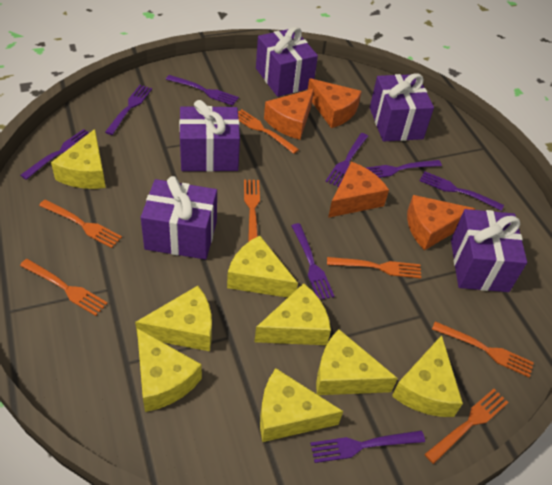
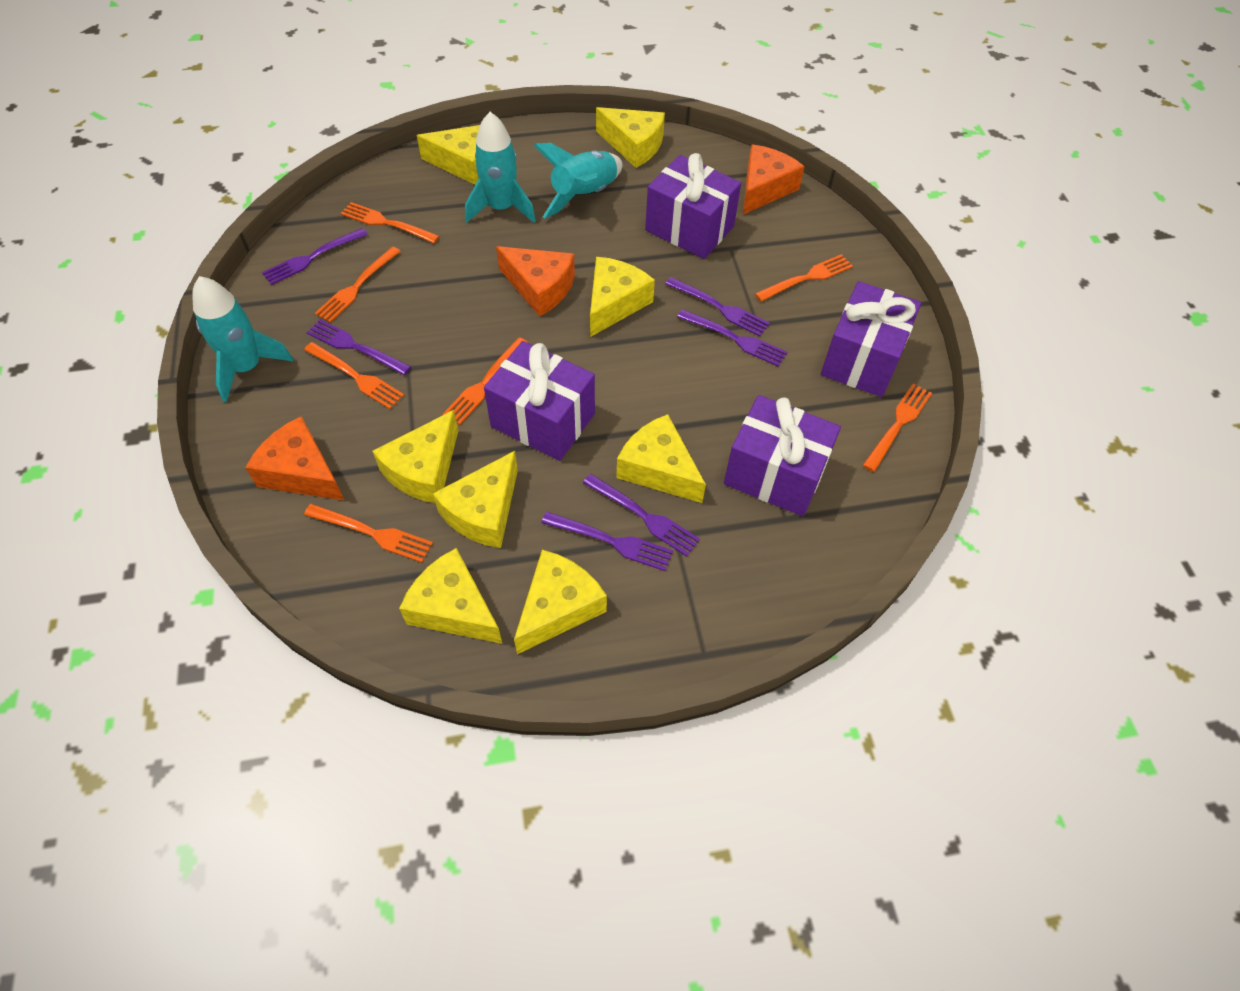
orange cheese: 4 -> 3
purple fork: 8 -> 6
purple gift: 5 -> 4
turquoise rocket: 0 -> 3

